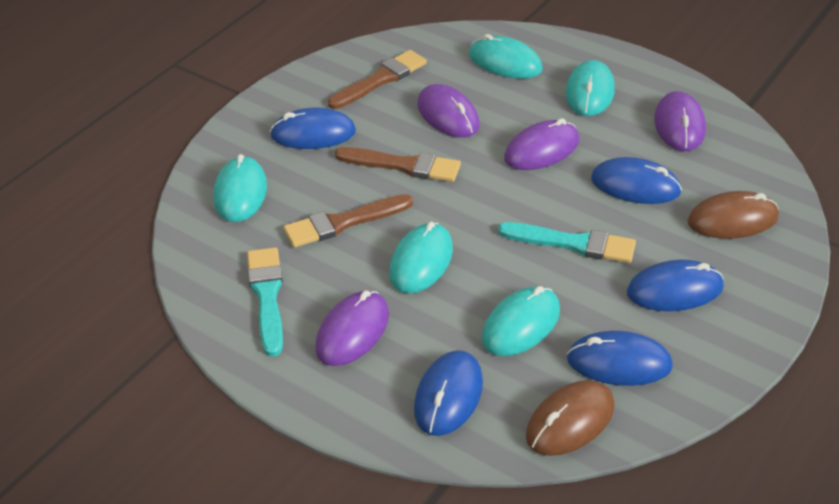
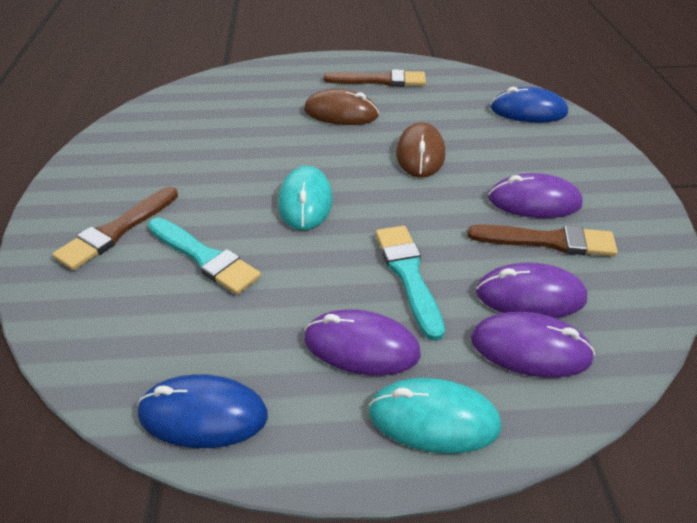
blue mouse: 5 -> 2
turquoise mouse: 5 -> 2

